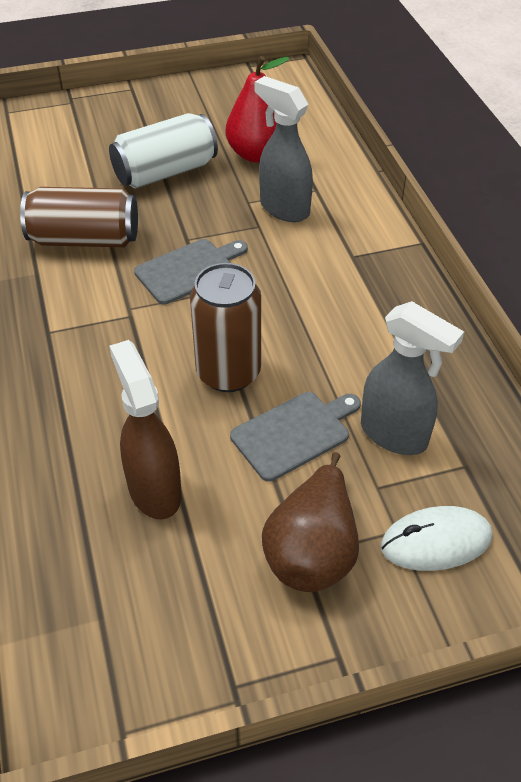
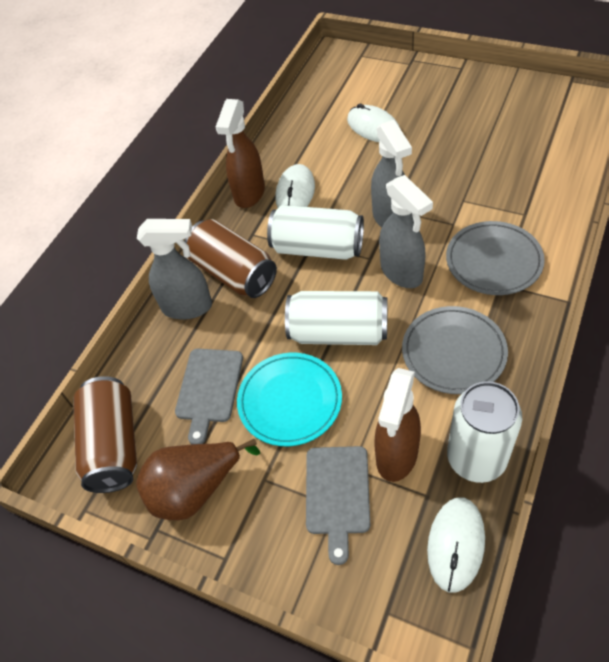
brown spray bottle: 1 -> 2
grey plate: 0 -> 2
grey spray bottle: 2 -> 3
red pear: 1 -> 0
turquoise plate: 0 -> 1
white can: 1 -> 3
white mouse: 1 -> 3

